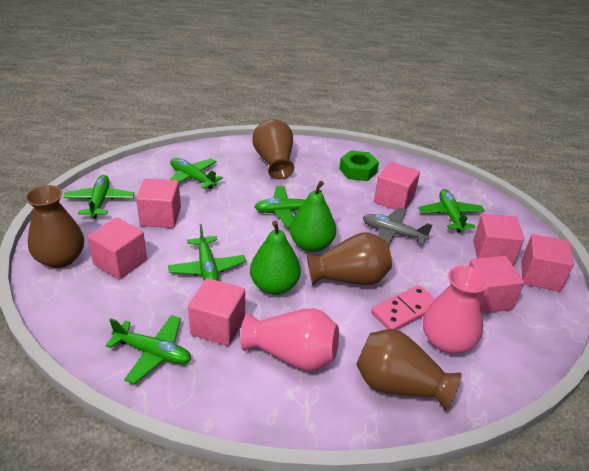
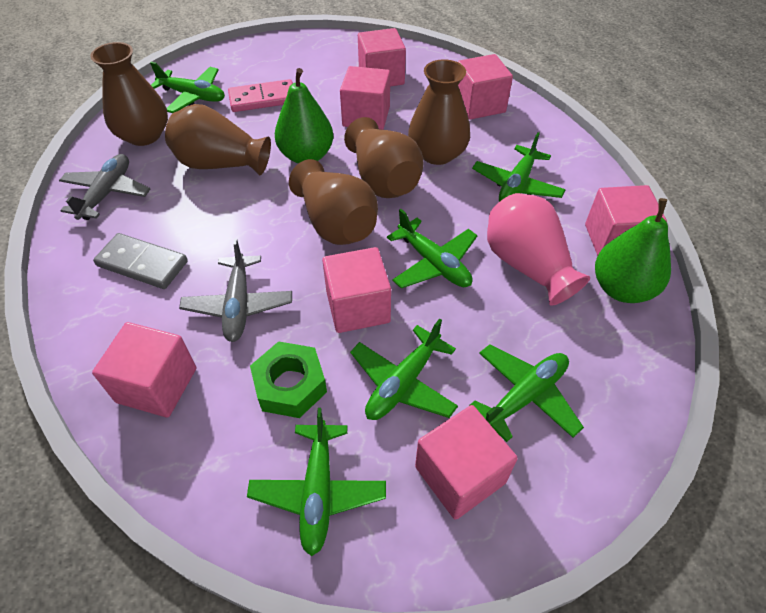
brown vase: 4 -> 5
grey domino: 0 -> 1
grey plane: 1 -> 2
pink vase: 2 -> 1

